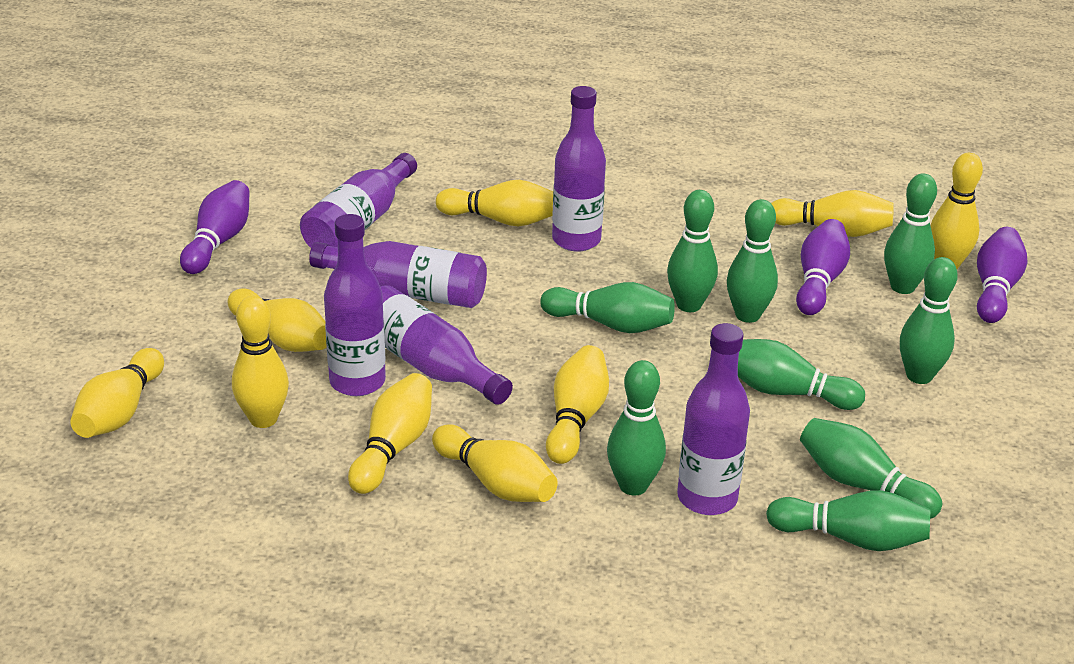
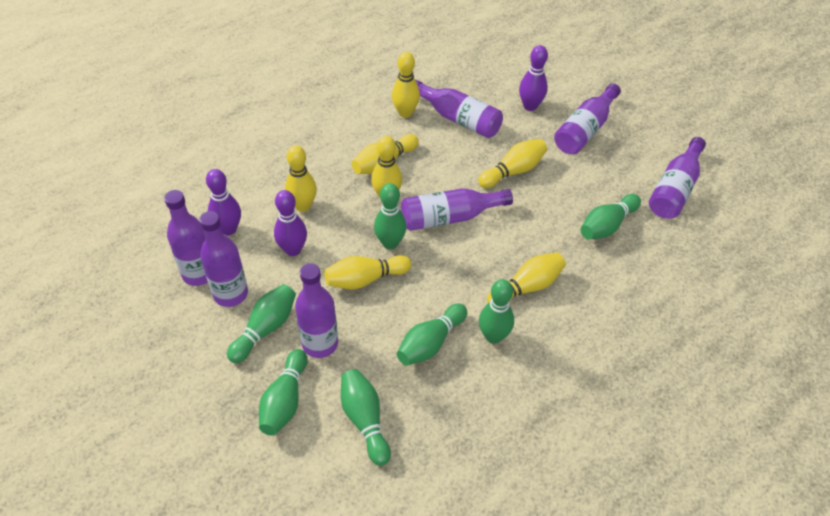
green bowling pin: 9 -> 7
purple bottle: 6 -> 7
yellow bowling pin: 9 -> 7

